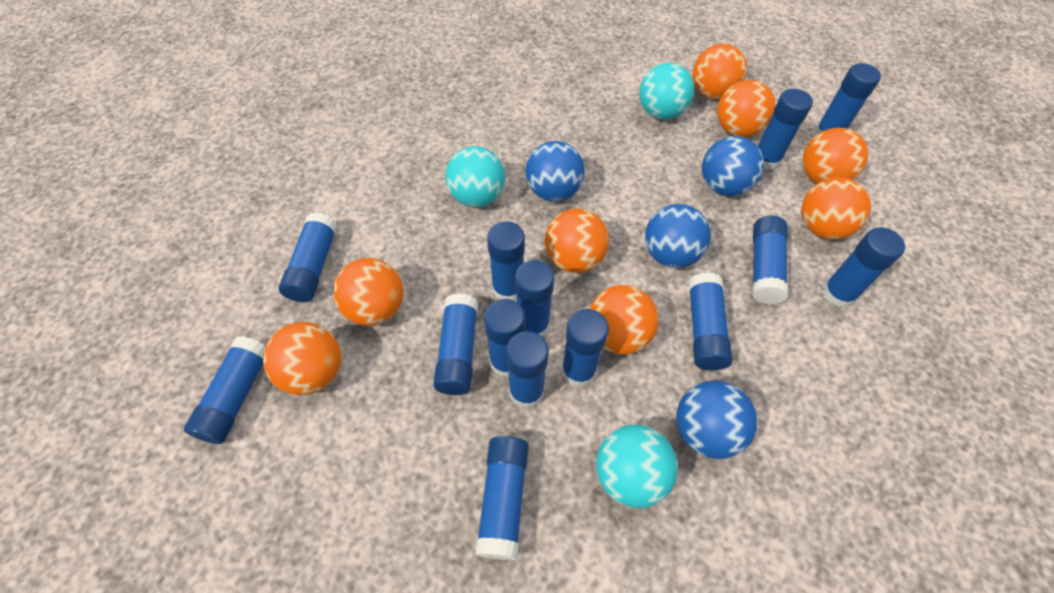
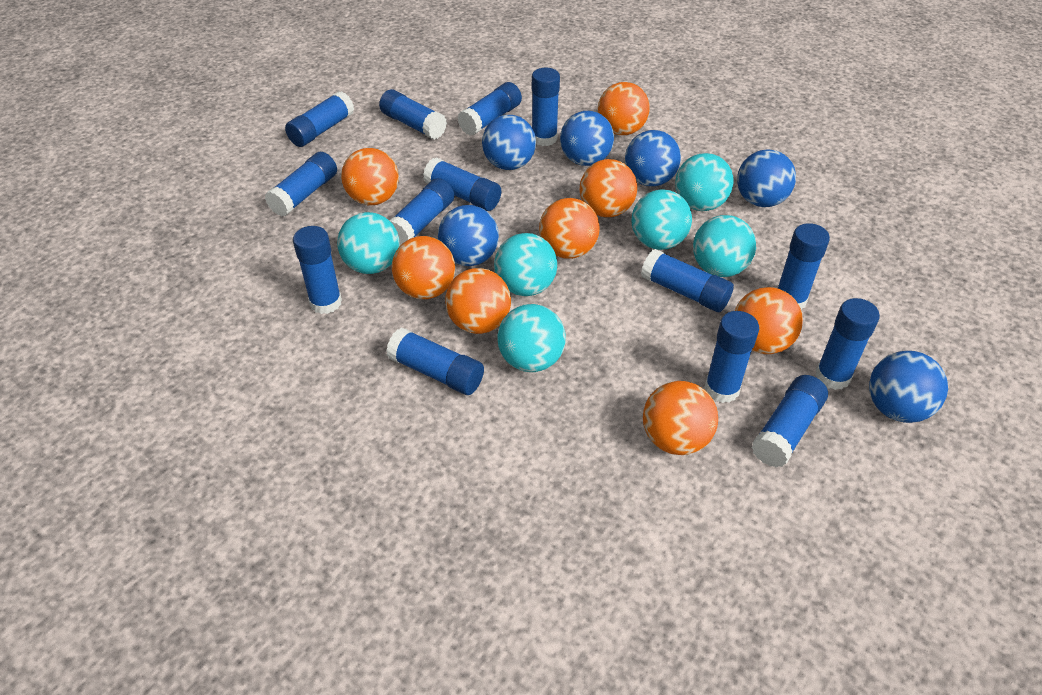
blue ball: 4 -> 6
turquoise ball: 3 -> 6

